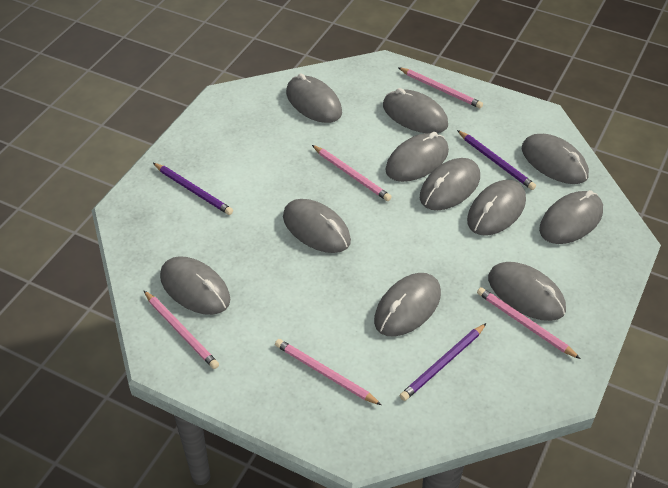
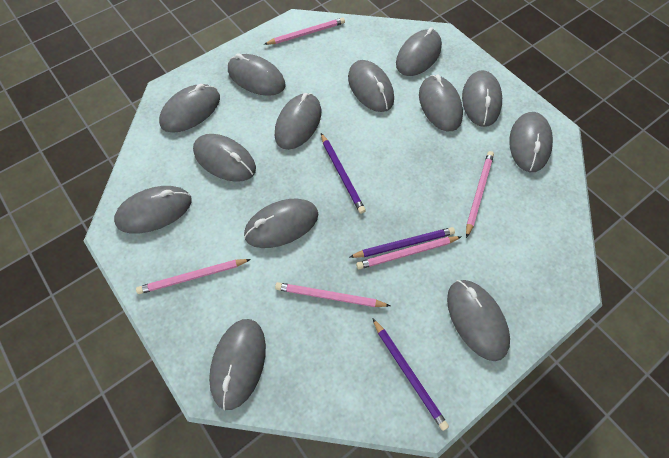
grey mouse: 11 -> 13

